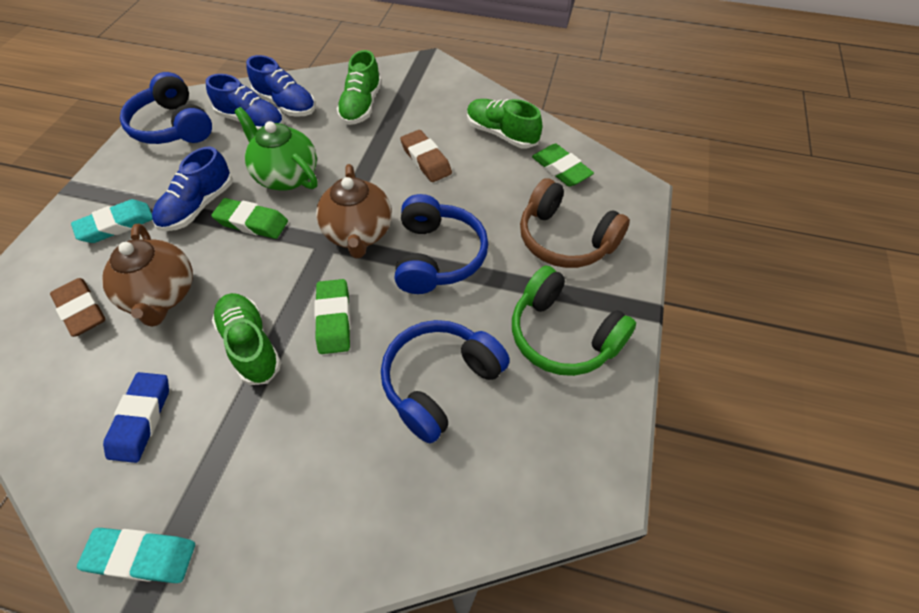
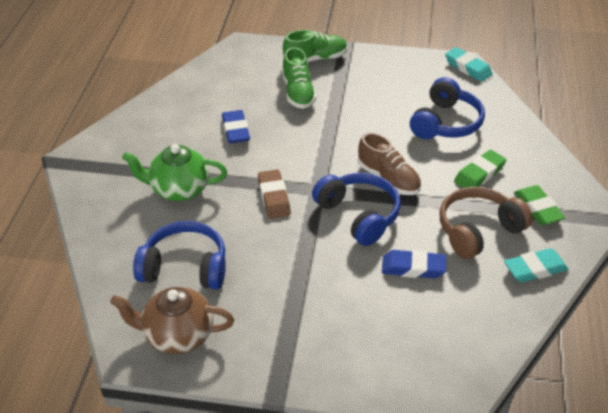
blue eraser: 1 -> 2
blue shoe: 3 -> 0
brown eraser: 2 -> 1
brown shoe: 0 -> 1
brown teapot: 2 -> 1
green eraser: 3 -> 2
green headphones: 1 -> 0
green shoe: 3 -> 2

